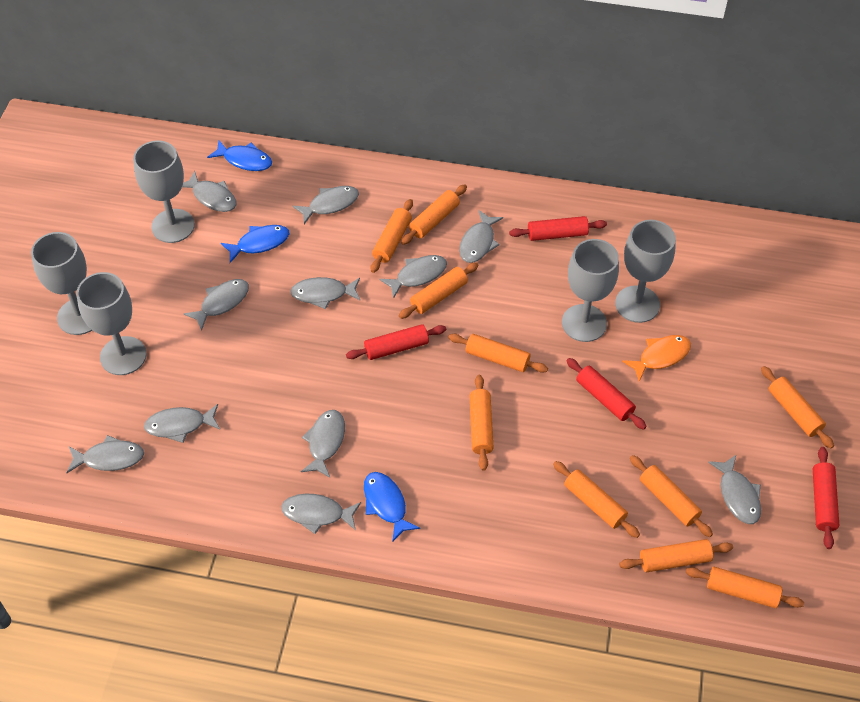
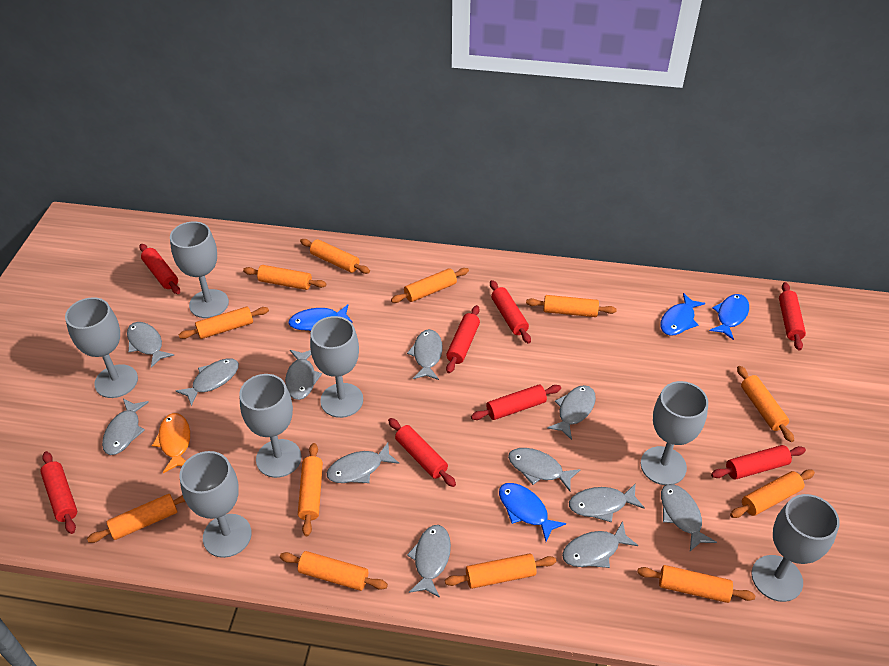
blue fish: 3 -> 4
grey fish: 11 -> 12
grey goblet: 5 -> 7
orange rolling pin: 10 -> 12
red rolling pin: 4 -> 8

